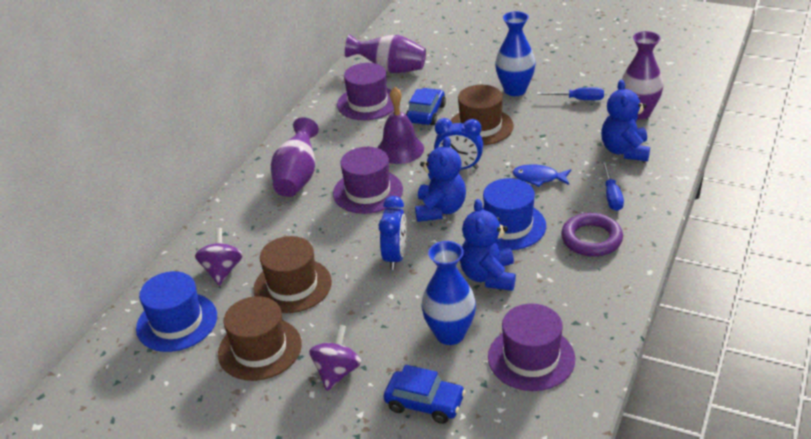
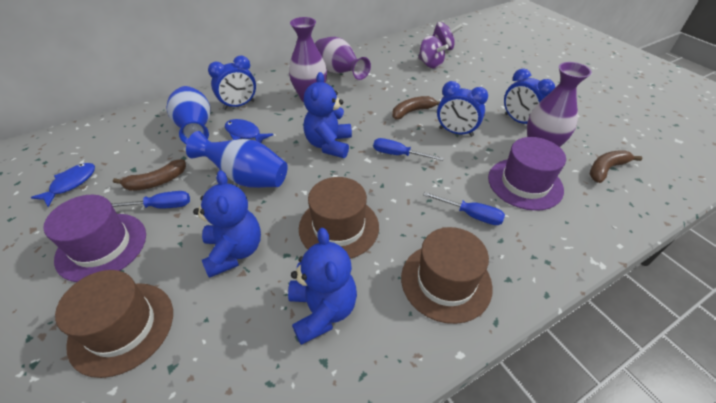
blue car: 2 -> 0
blue clock: 2 -> 3
blue fish: 1 -> 2
blue hat: 2 -> 0
blue screwdriver: 2 -> 3
brown banana: 0 -> 3
purple bell: 1 -> 0
purple hat: 3 -> 2
purple ring: 1 -> 0

